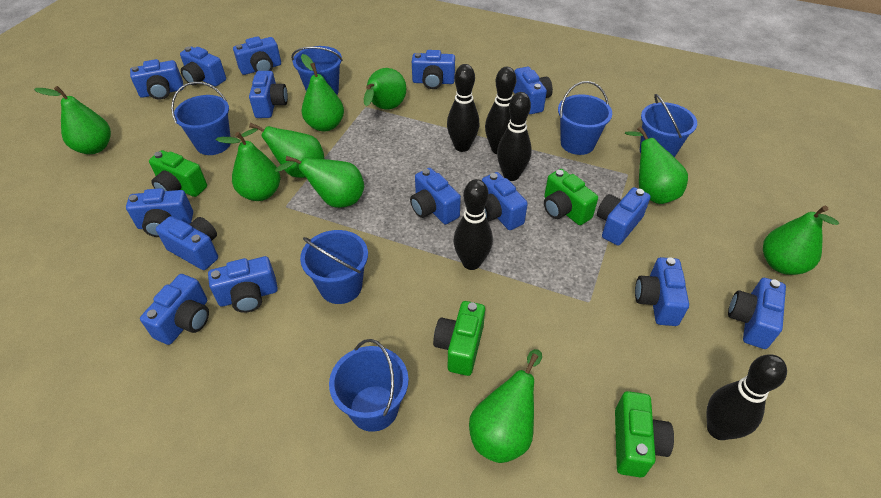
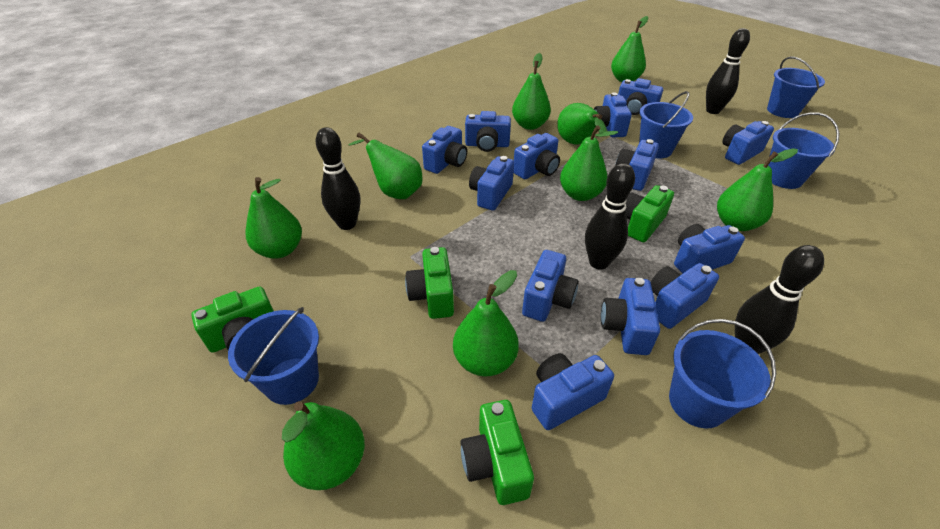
black bowling pin: 5 -> 4
blue bucket: 6 -> 5
blue camera: 15 -> 13

